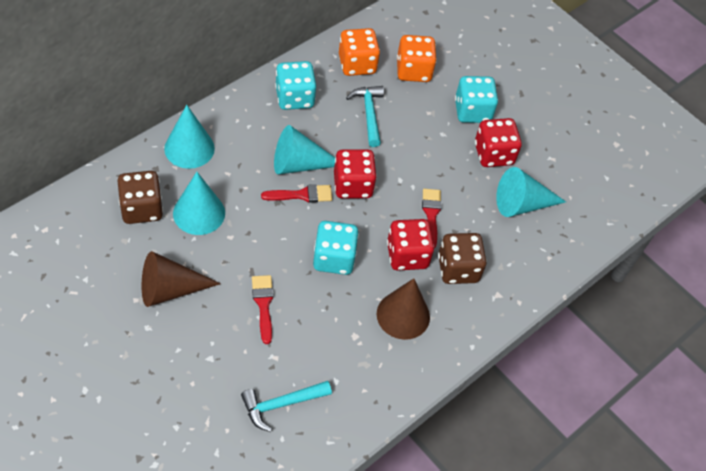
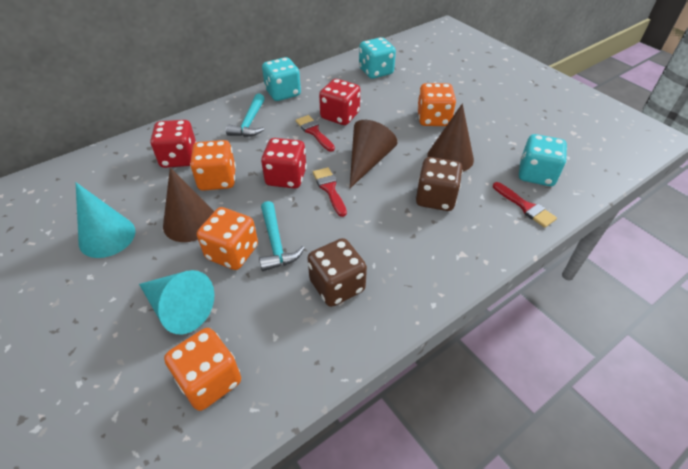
brown cone: 2 -> 3
orange dice: 2 -> 4
turquoise cone: 4 -> 2

